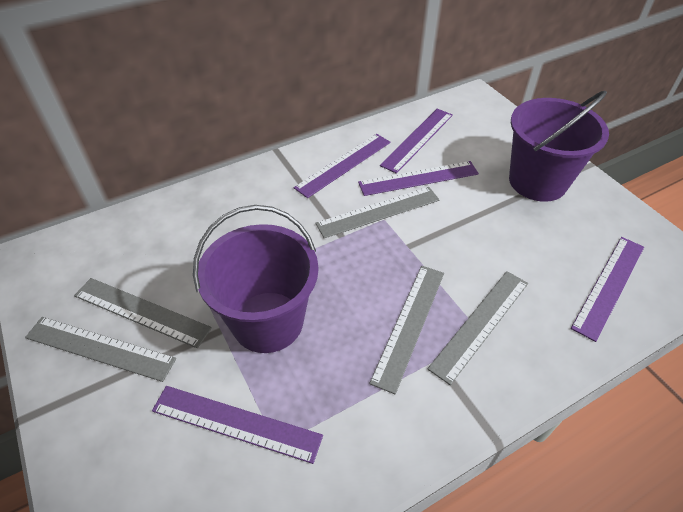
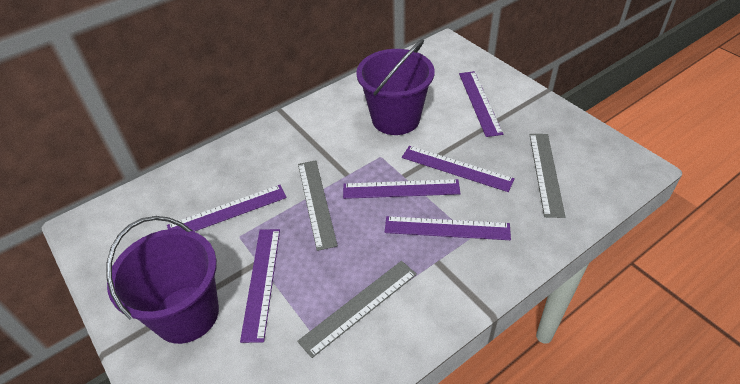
grey ruler: 5 -> 3
purple ruler: 5 -> 6

